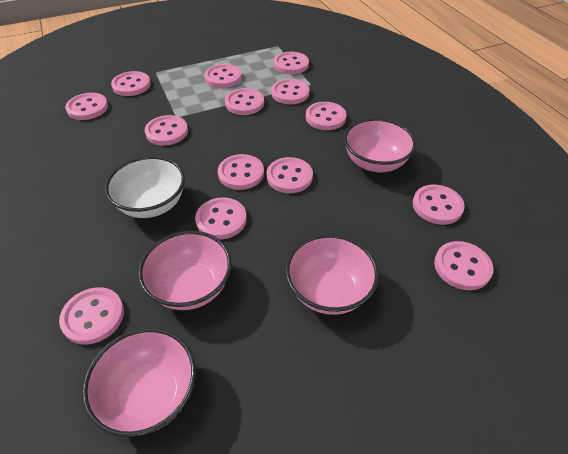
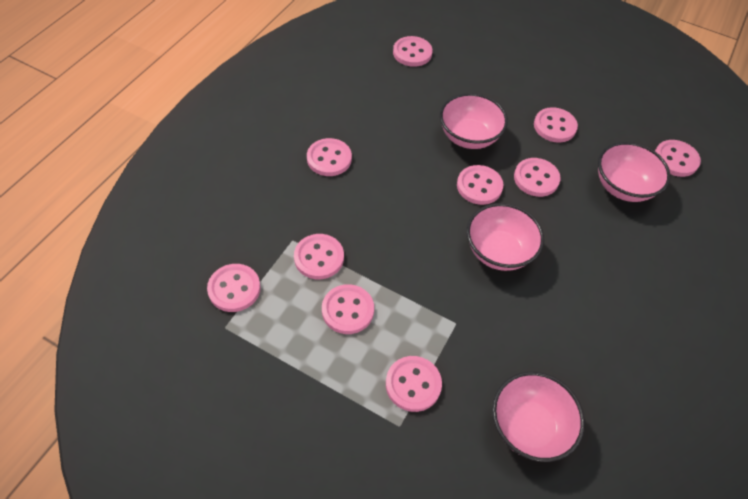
pink button: 14 -> 10
white bowl: 1 -> 0

